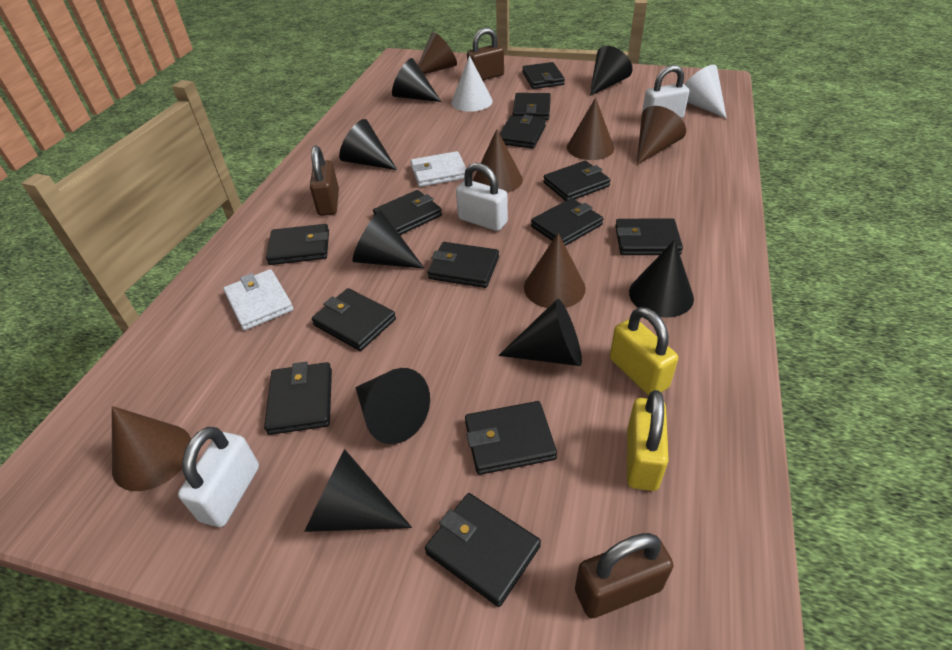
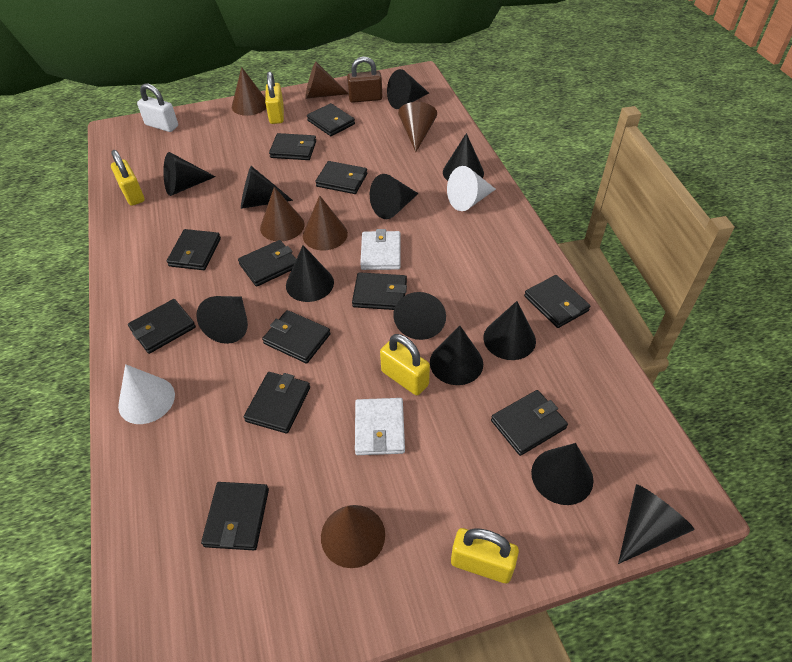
black cone: 8 -> 12
black wallet: 13 -> 12
brown padlock: 3 -> 1
white padlock: 3 -> 1
yellow padlock: 2 -> 4

